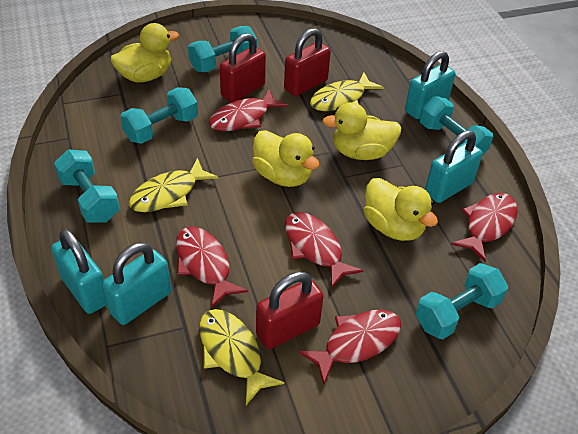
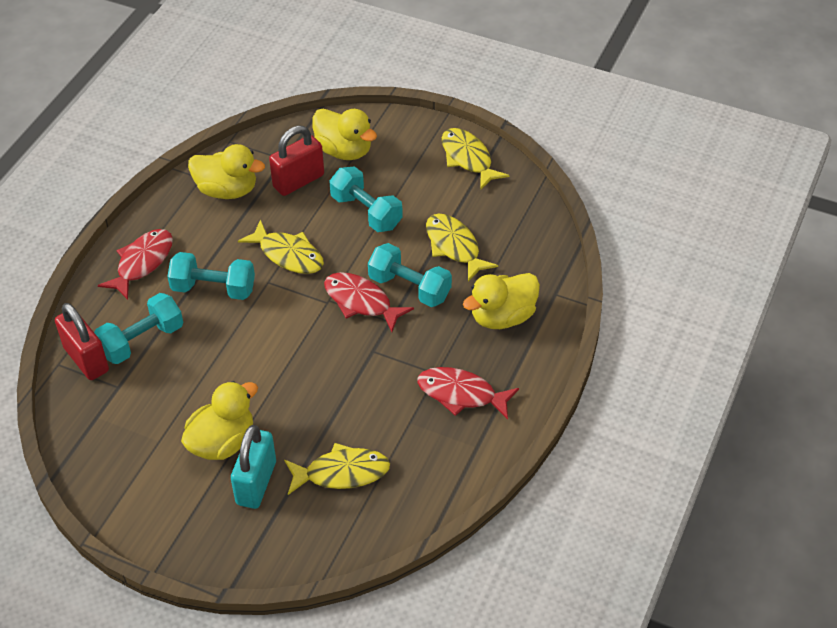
red fish: 5 -> 3
red padlock: 3 -> 2
turquoise dumbbell: 5 -> 4
turquoise padlock: 4 -> 1
yellow fish: 3 -> 4

